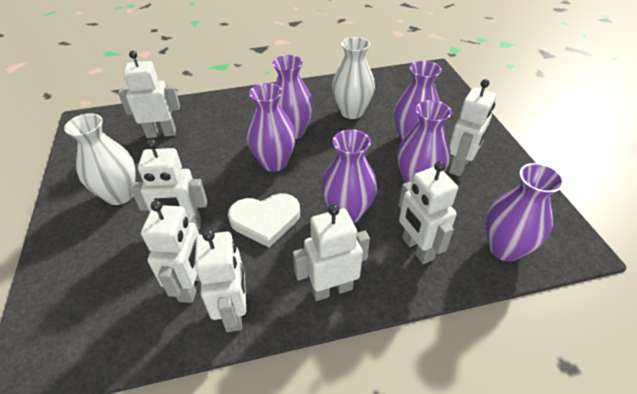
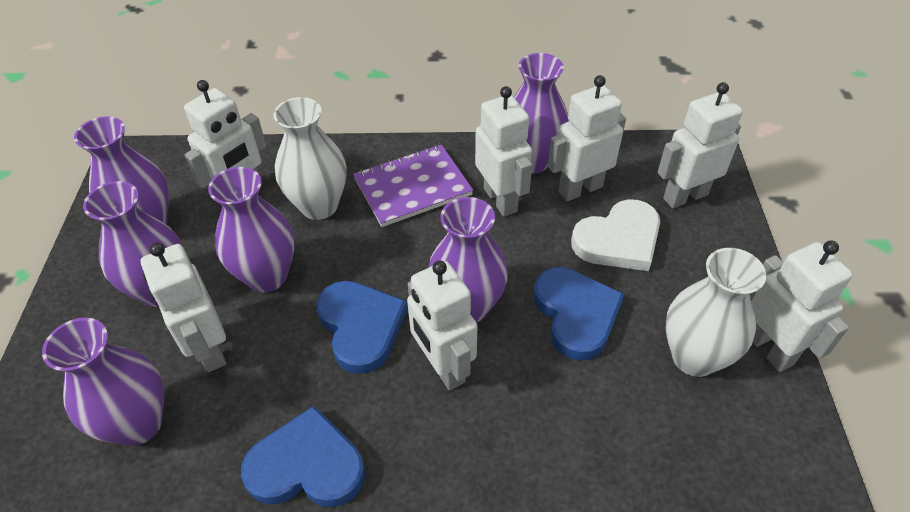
blue heart: 0 -> 3
purple notebook: 0 -> 1

